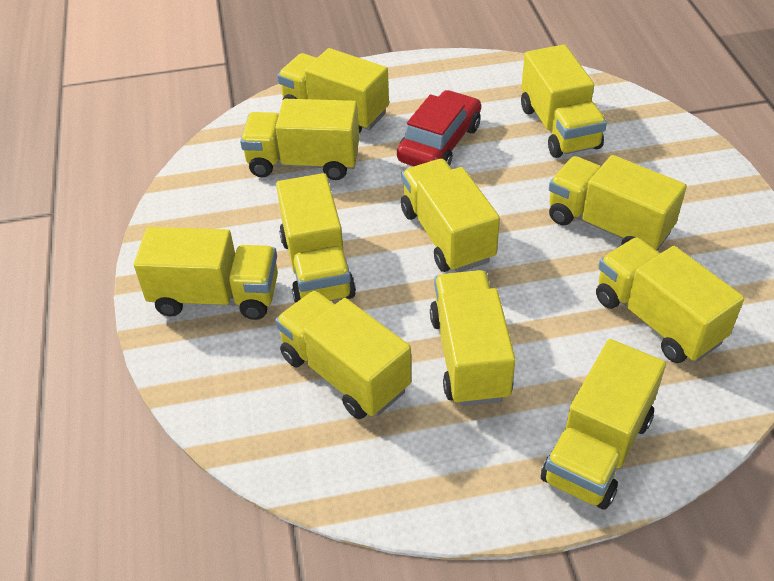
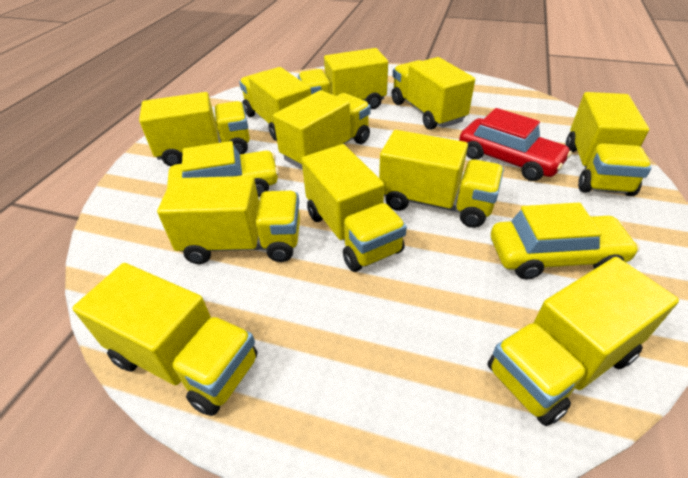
yellow car: 0 -> 2

